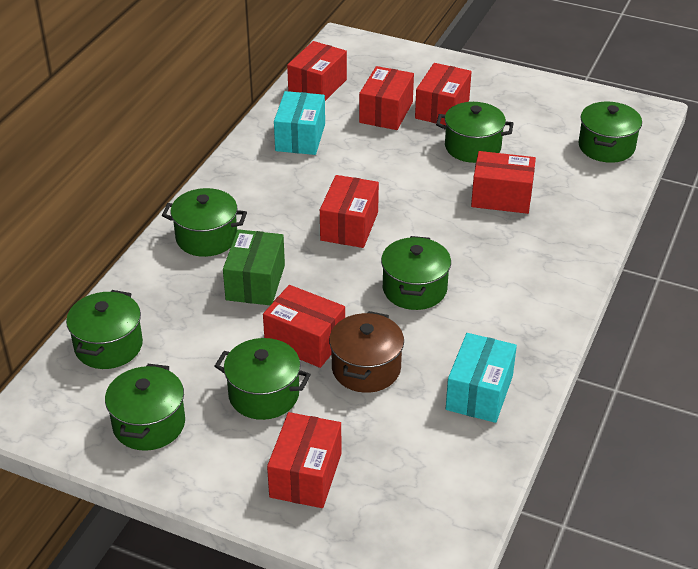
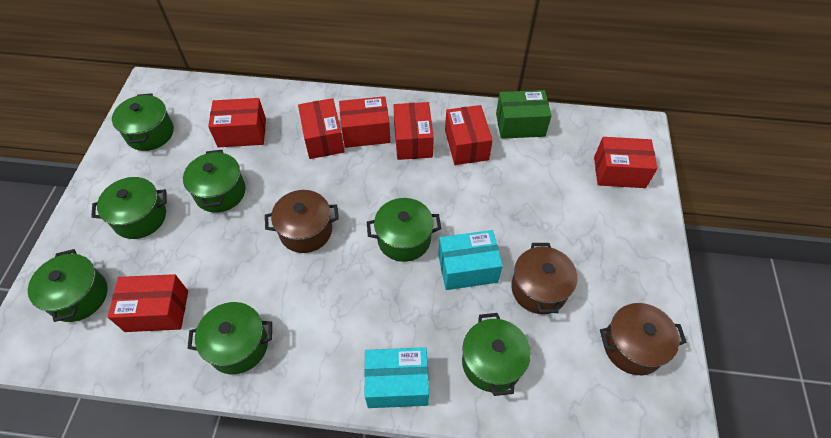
brown pot: 1 -> 3

